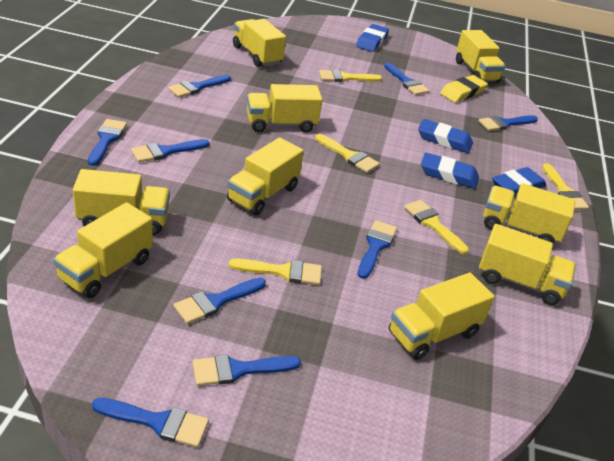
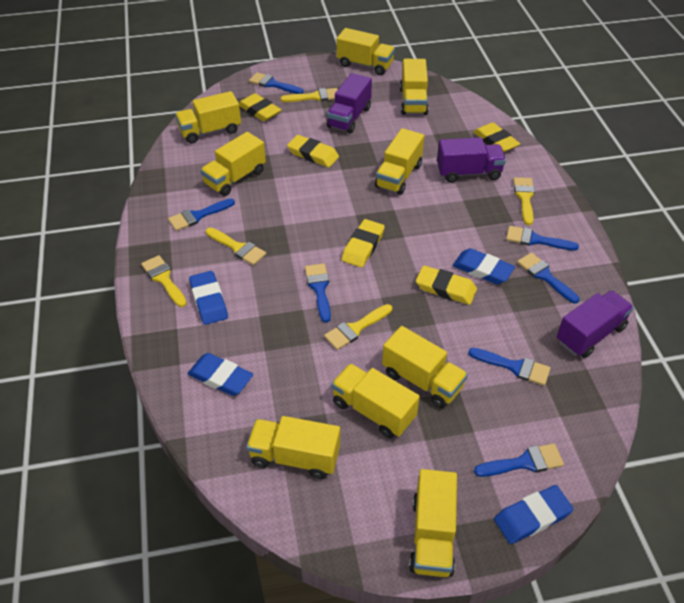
blue brush: 9 -> 7
purple truck: 0 -> 3
yellow eraser: 1 -> 5

